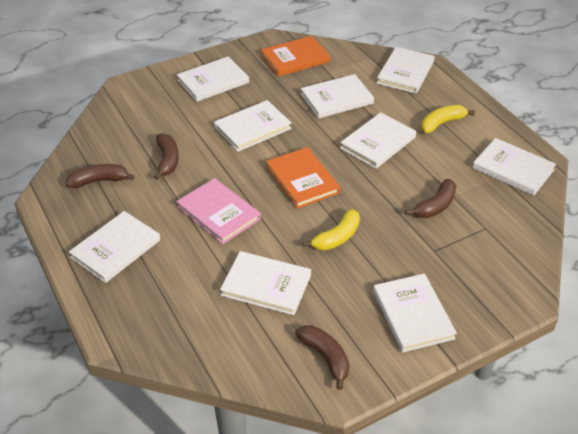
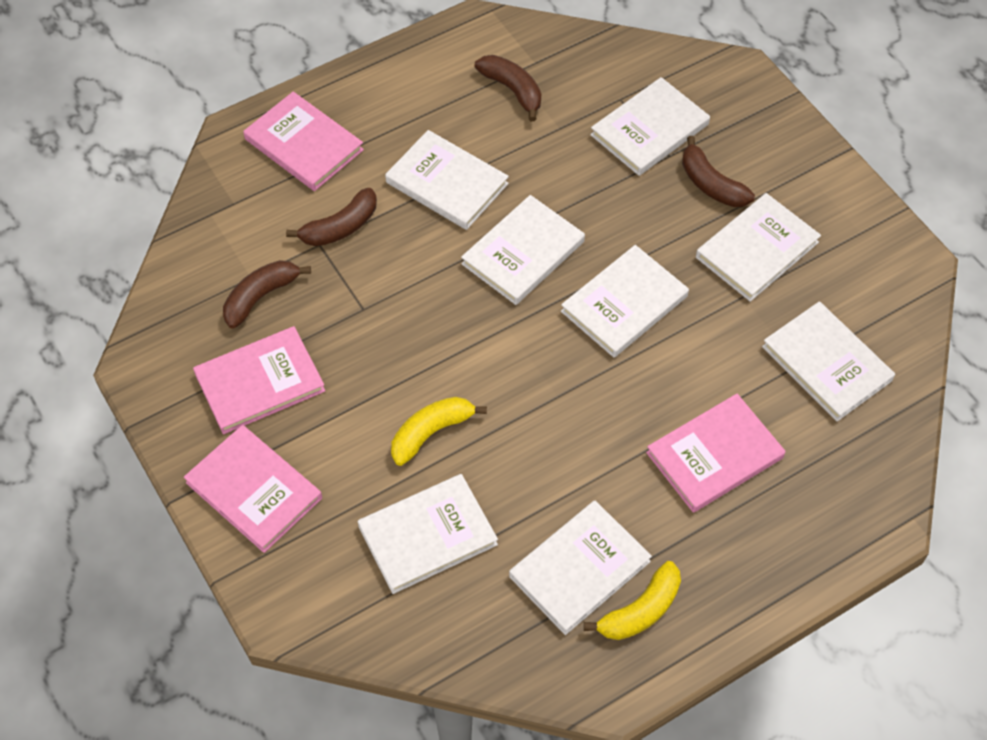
orange book: 2 -> 0
pink book: 1 -> 4
white book: 9 -> 8

